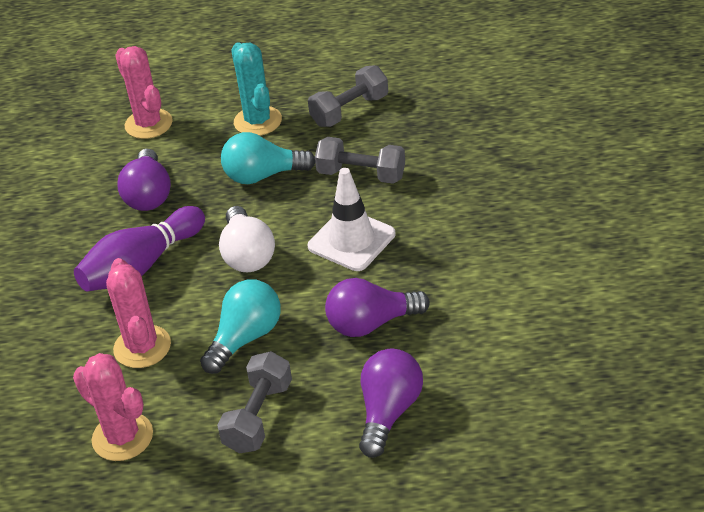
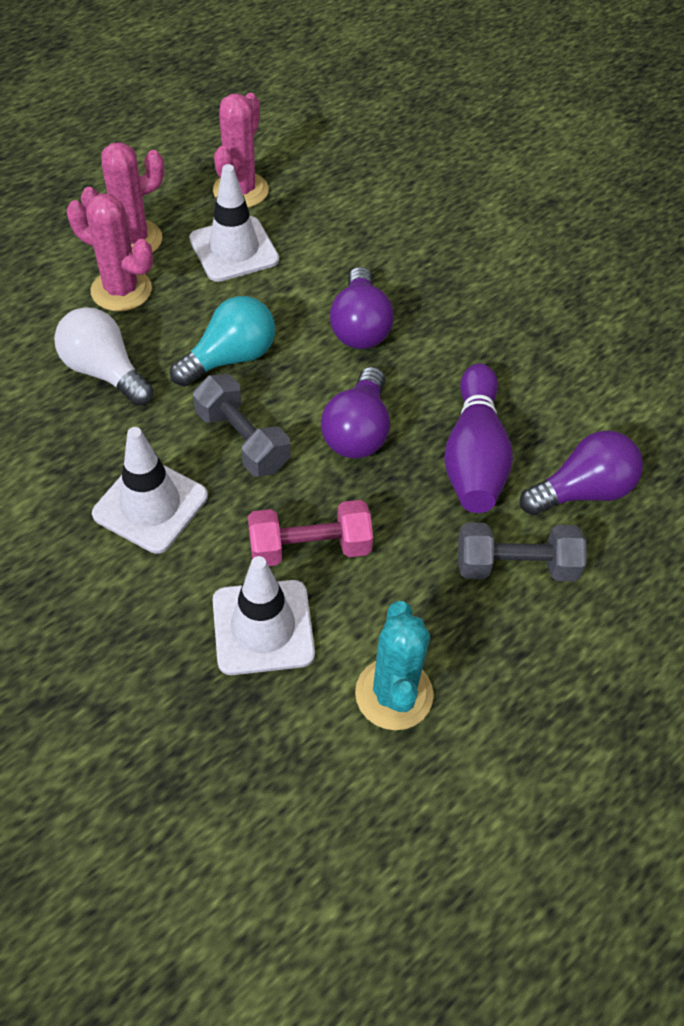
grey dumbbell: 3 -> 2
pink dumbbell: 0 -> 1
turquoise light bulb: 2 -> 1
white traffic cone: 1 -> 3

